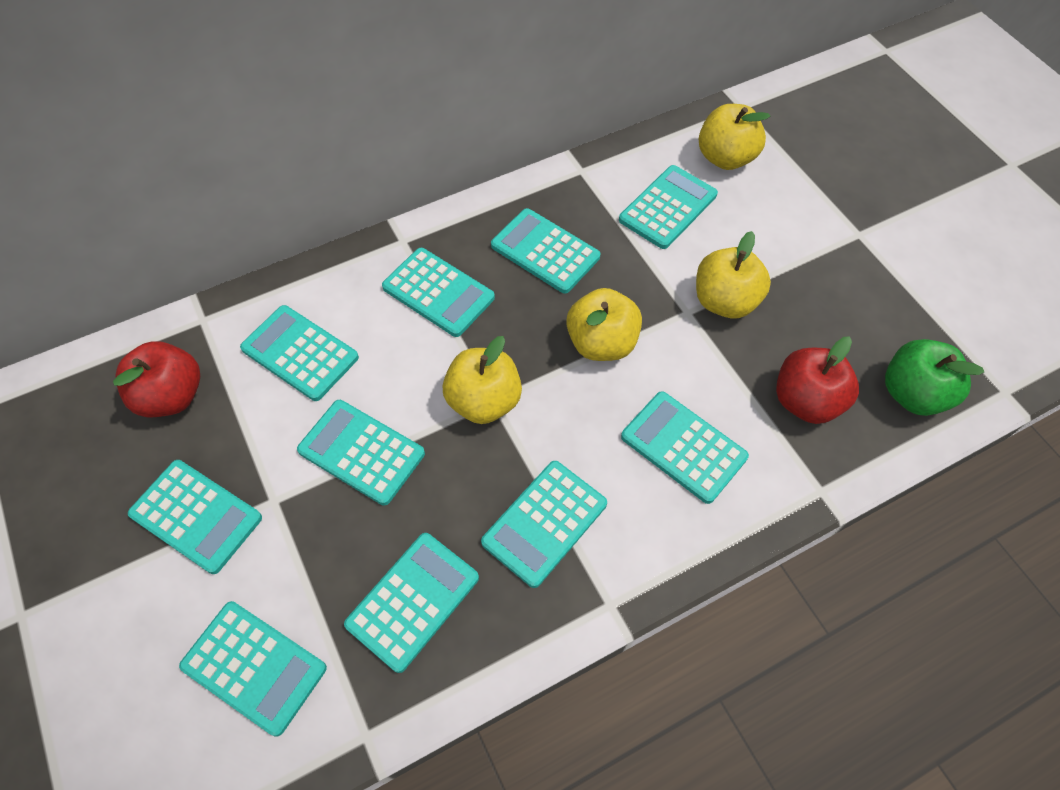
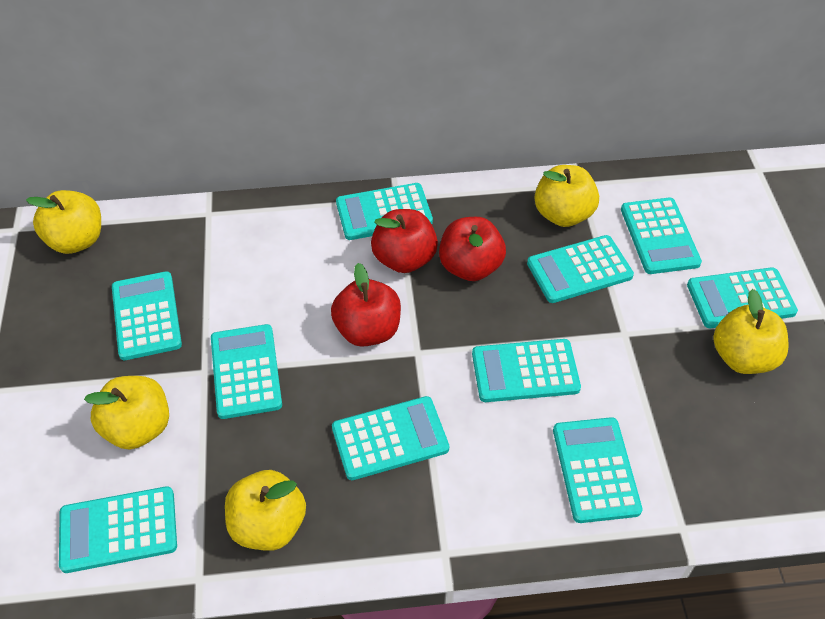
green apple: 1 -> 0
red apple: 2 -> 3
yellow apple: 4 -> 5

